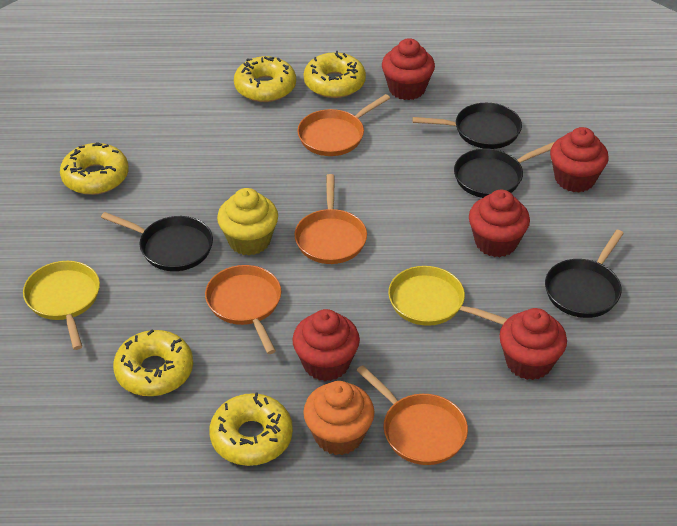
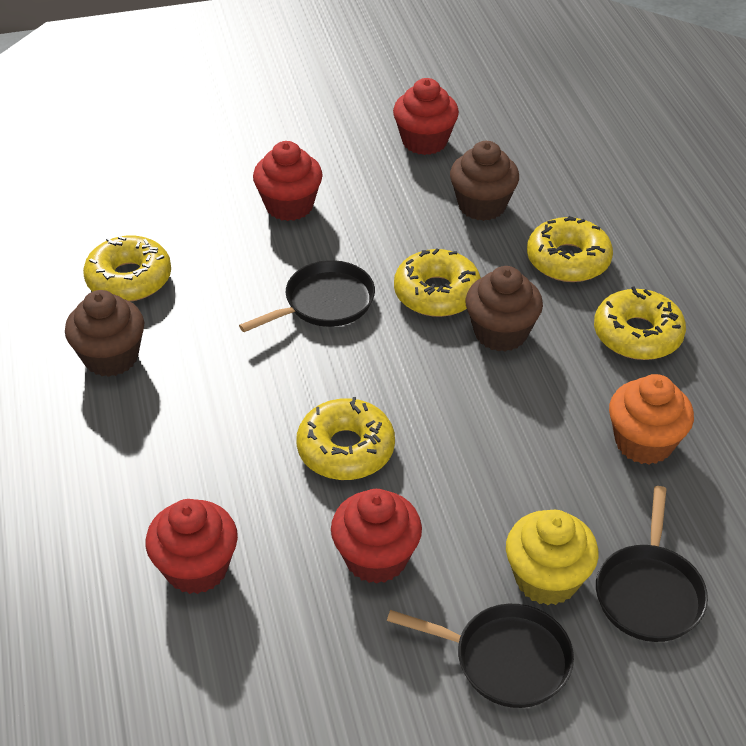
black pan: 4 -> 3
brown cupcake: 0 -> 3
orange pan: 4 -> 0
red cupcake: 5 -> 4
yellow pan: 2 -> 0

